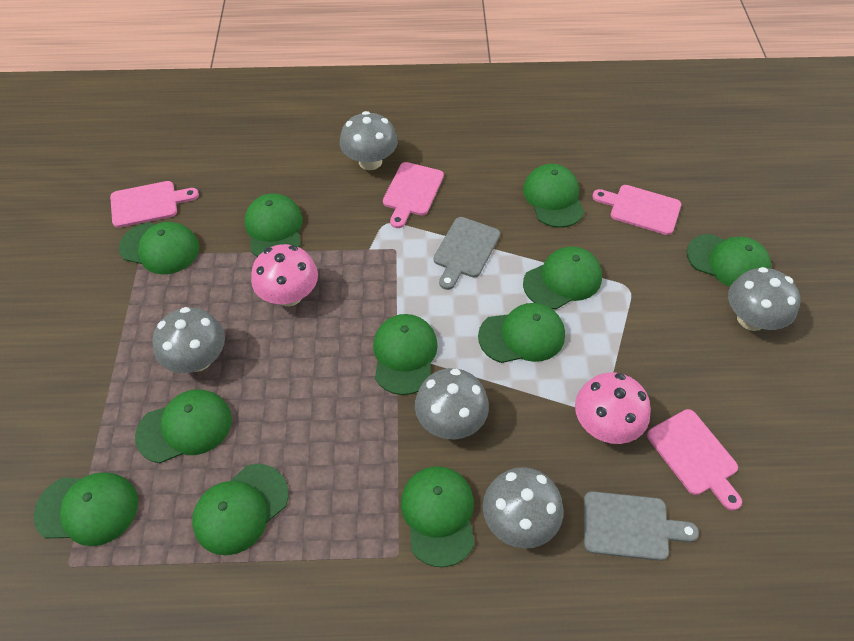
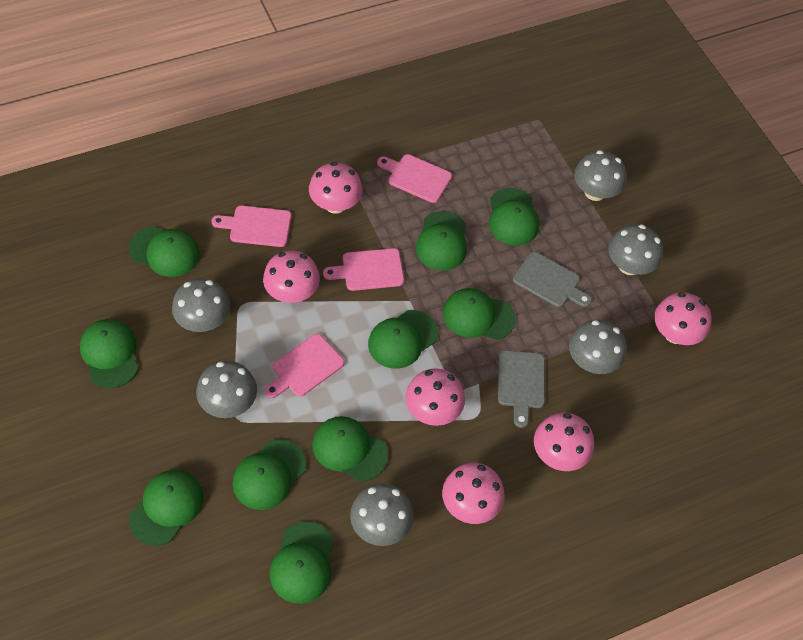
green cap: 11 -> 10
grey mushroom: 5 -> 6
pink mushroom: 2 -> 6

